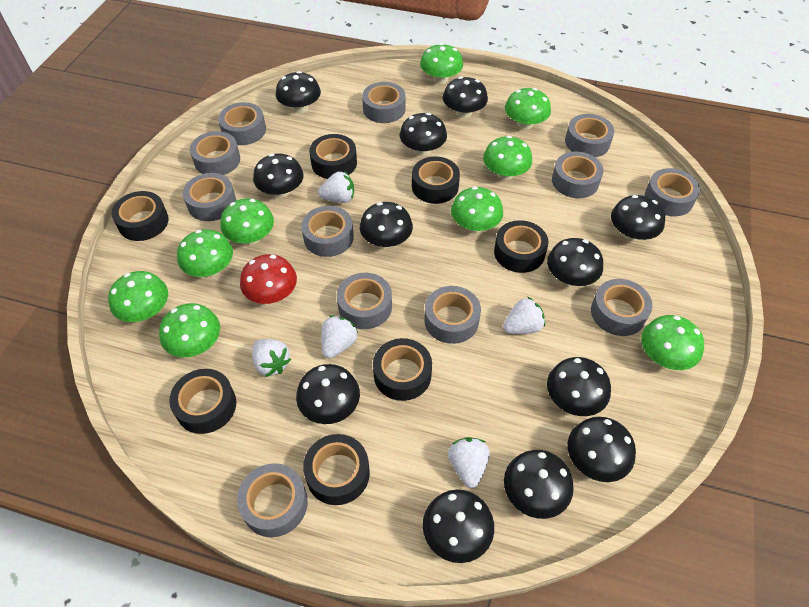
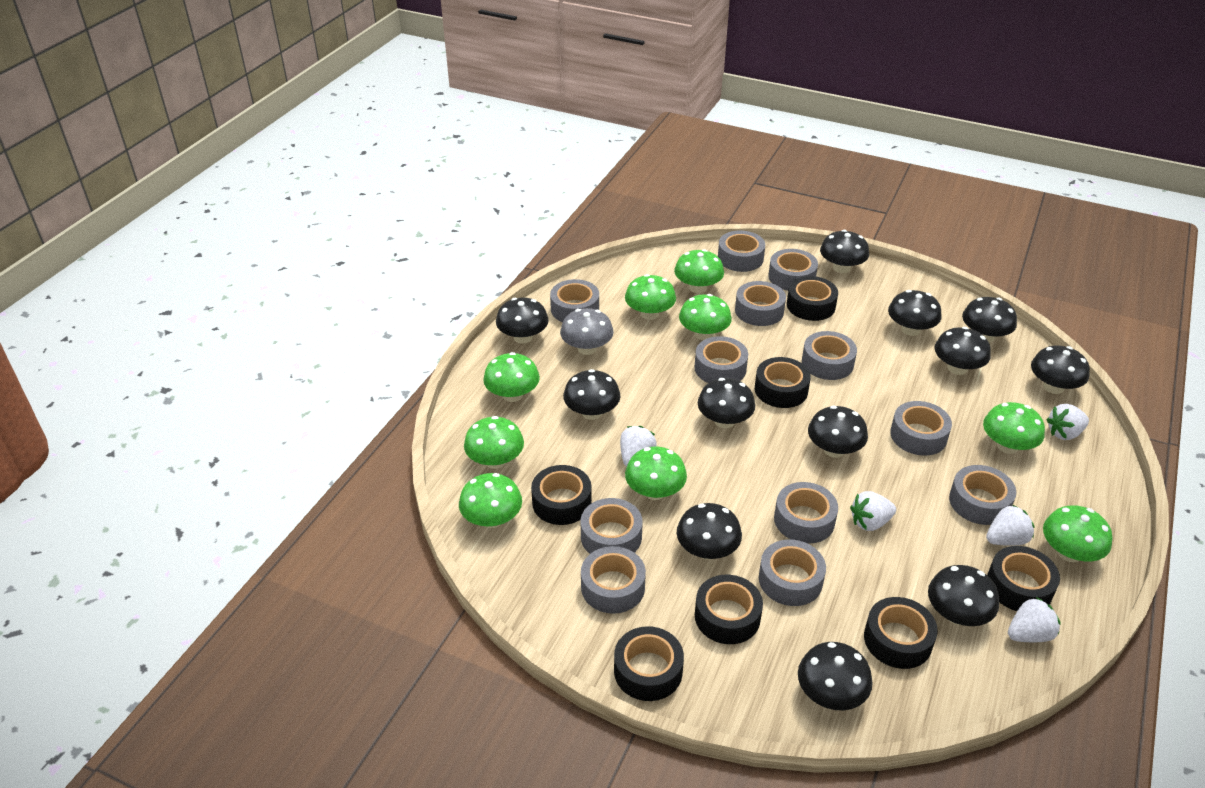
grey mushroom: 0 -> 1
red mushroom: 1 -> 0

